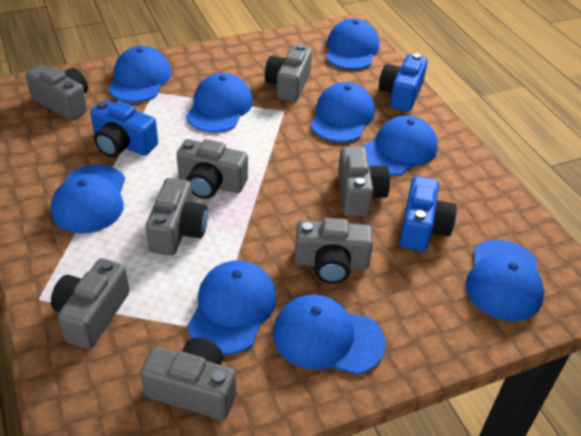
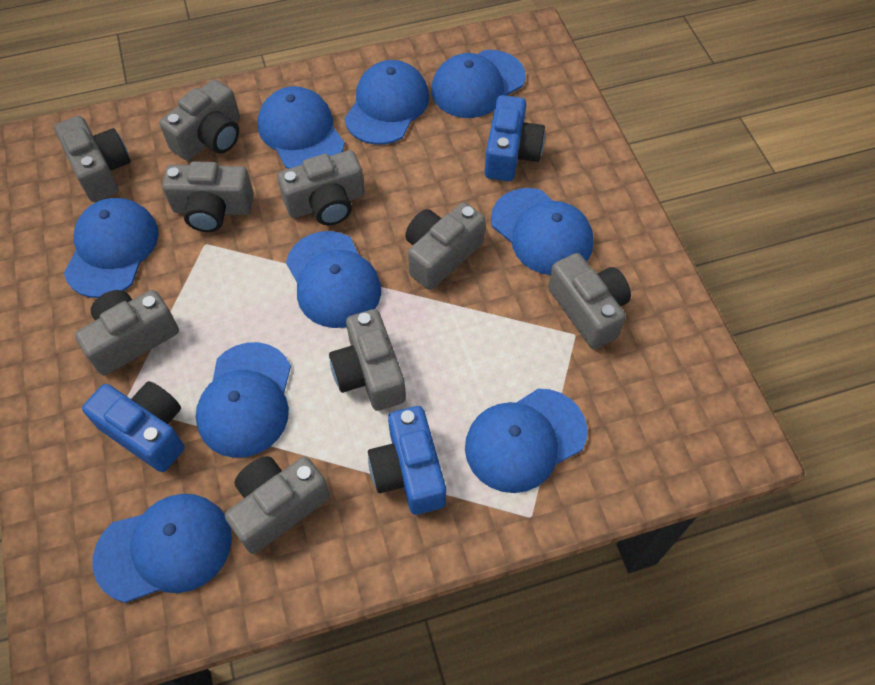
grey camera: 8 -> 9

